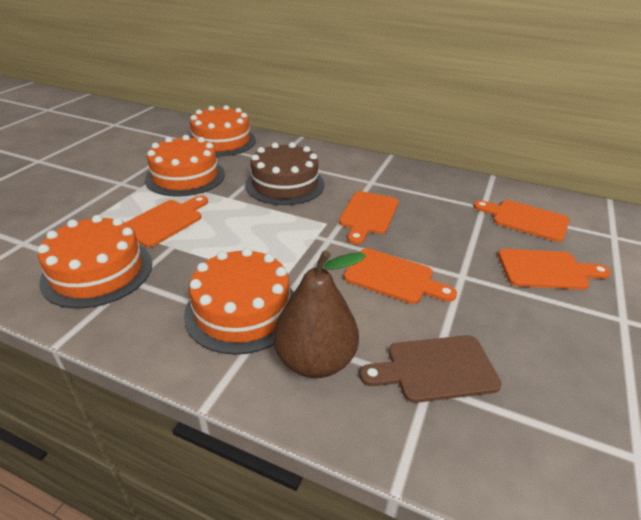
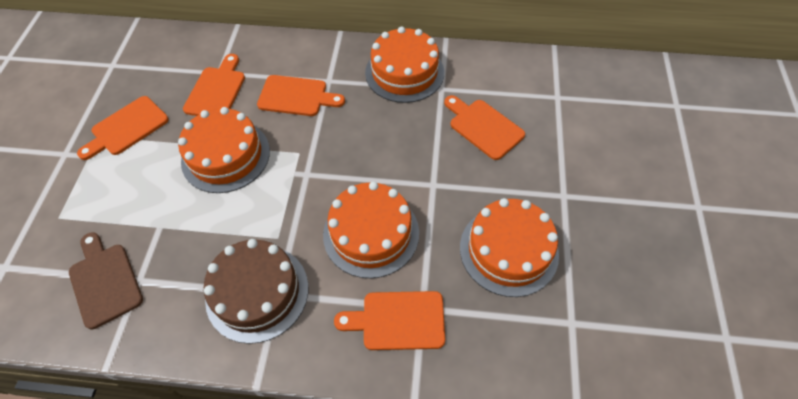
brown pear: 1 -> 0

